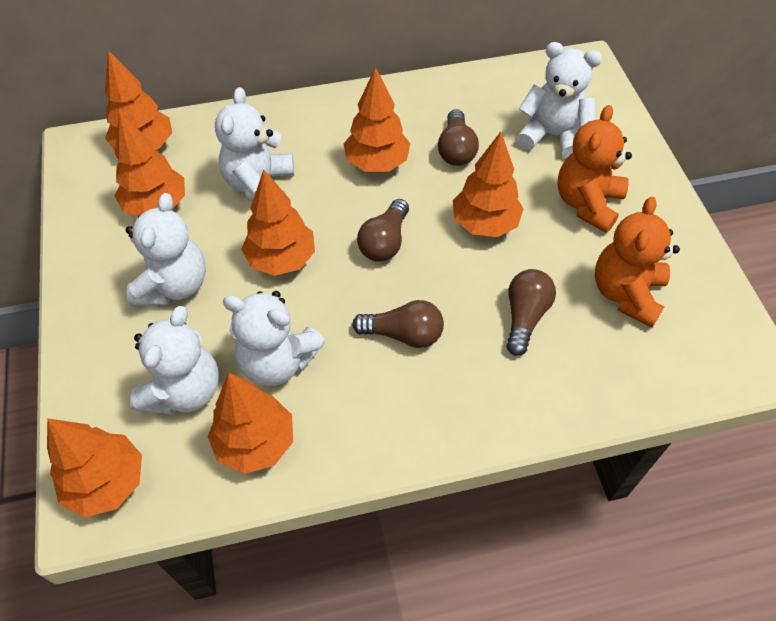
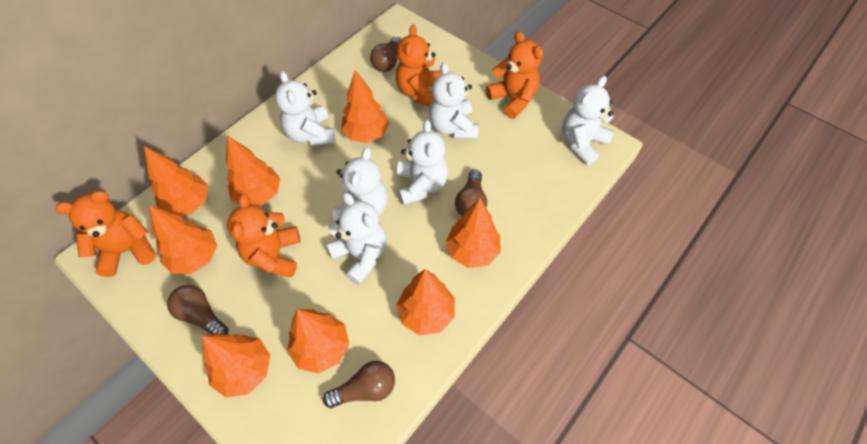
orange teddy bear: 2 -> 4
orange tree: 7 -> 8
white teddy bear: 5 -> 6

